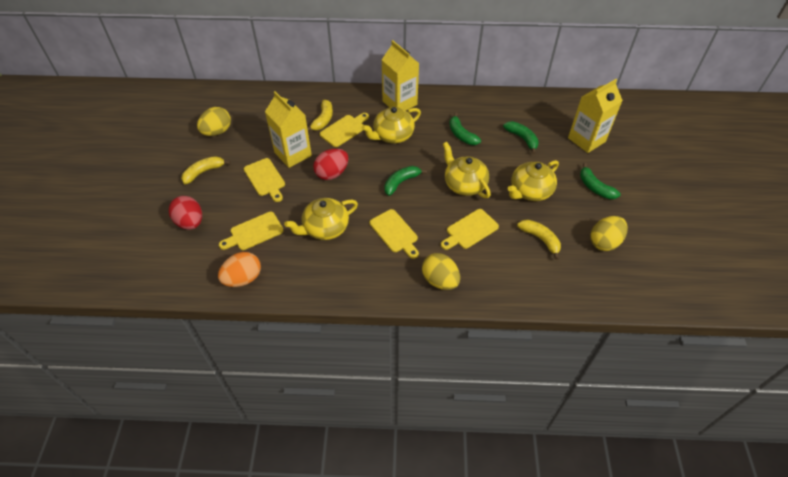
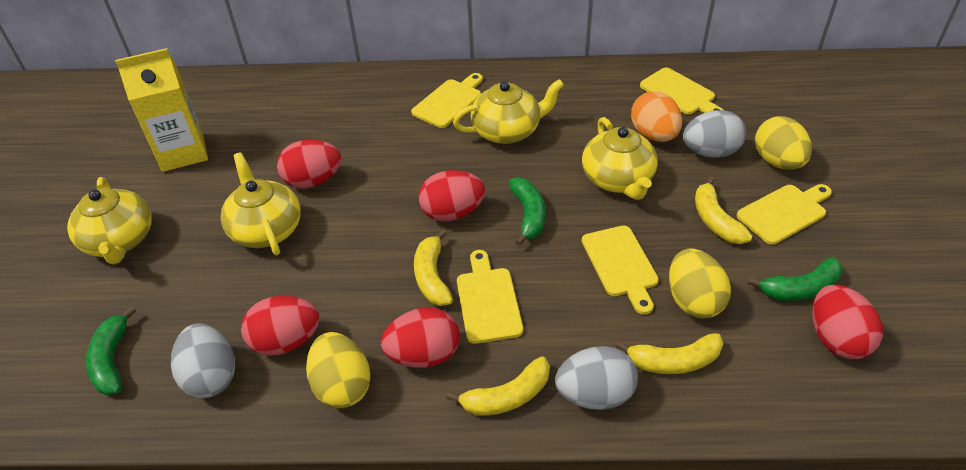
green banana: 4 -> 3
grey egg: 0 -> 3
red egg: 2 -> 5
yellow banana: 3 -> 4
yellow carton: 3 -> 1

